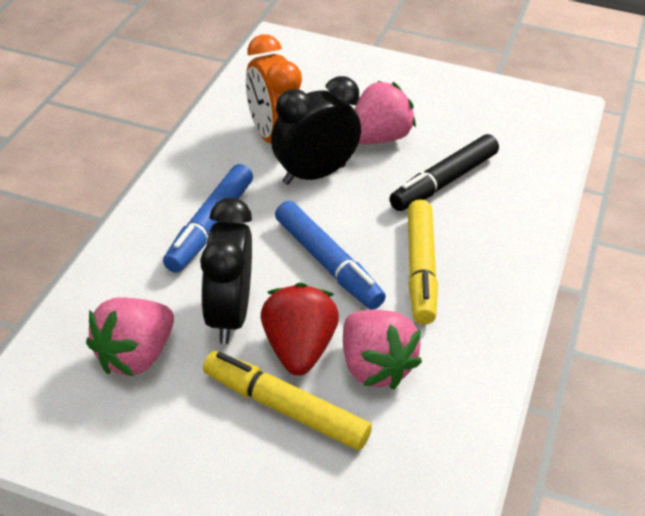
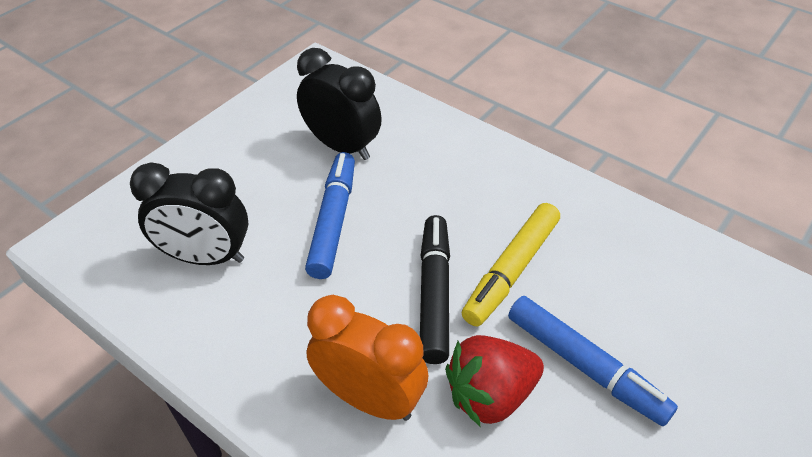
pink strawberry: 3 -> 0
yellow marker: 2 -> 1

